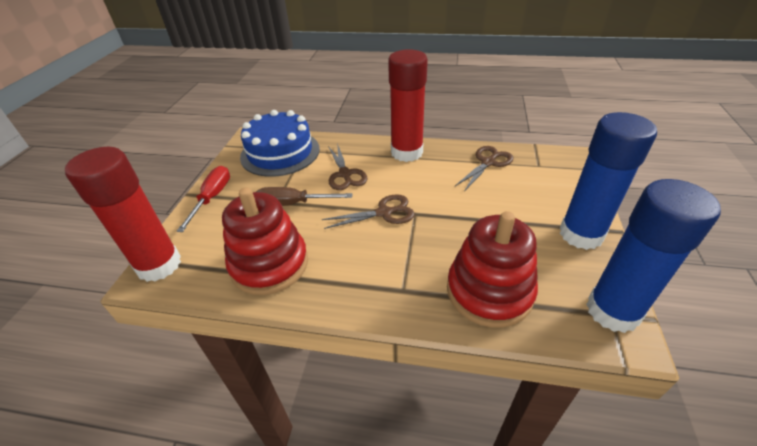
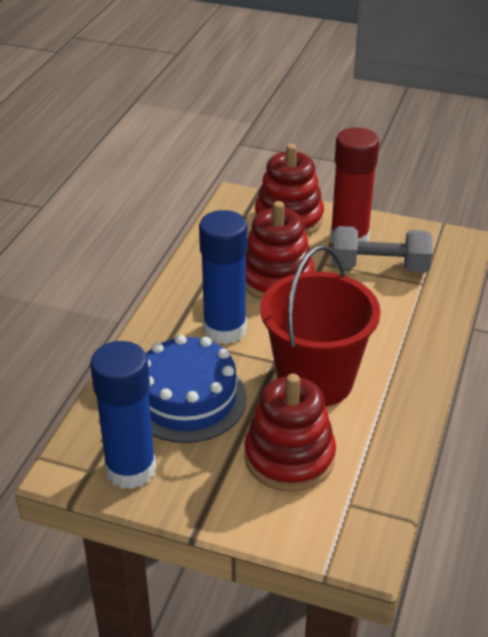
brown scissors: 3 -> 0
brown screwdriver: 1 -> 0
grey dumbbell: 0 -> 1
red bucket: 0 -> 1
red glue stick: 2 -> 1
red screwdriver: 1 -> 0
red stacking toy: 2 -> 3

